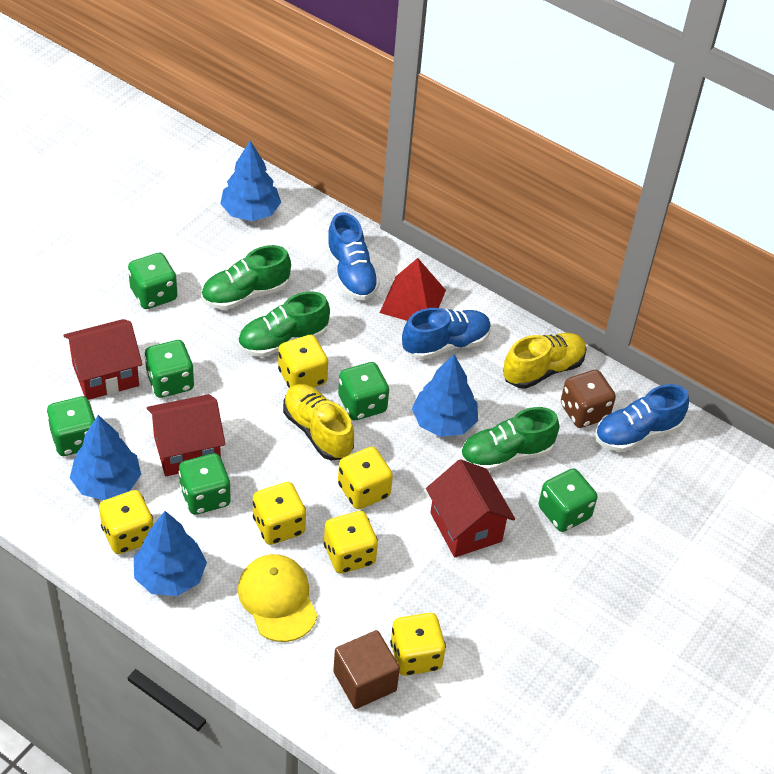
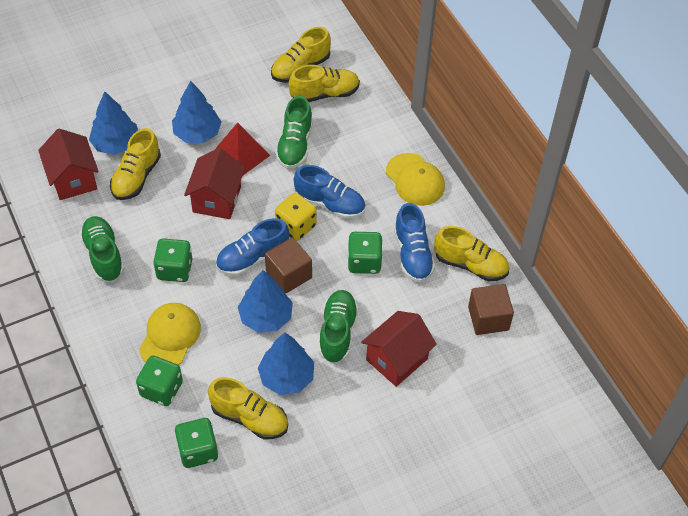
brown cube: 1 -> 2
brown dice: 1 -> 0
green dice: 6 -> 4
yellow cap: 1 -> 2
yellow dice: 6 -> 1
yellow shoe: 2 -> 5

